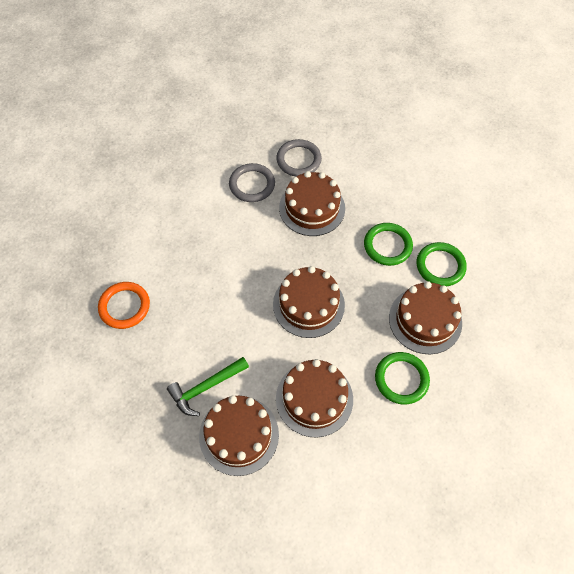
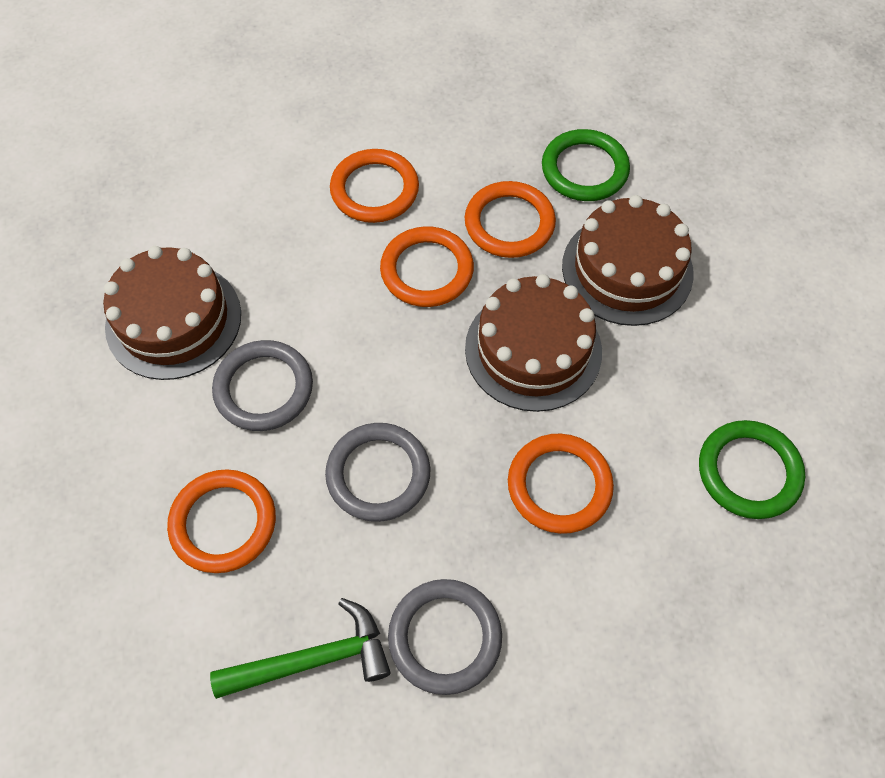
brown cake: 5 -> 3
green ring: 3 -> 2
grey ring: 2 -> 3
orange ring: 1 -> 5

